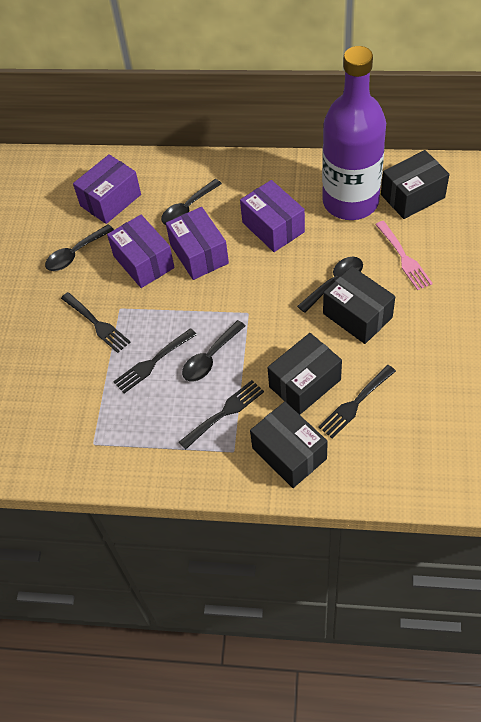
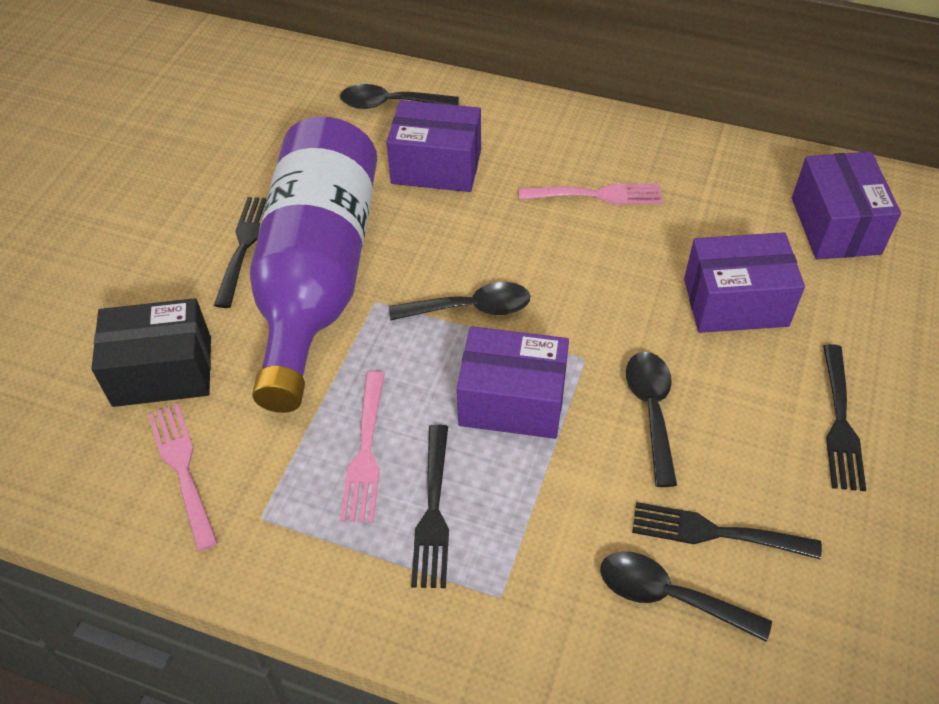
black box: 4 -> 1
pink fork: 1 -> 3

